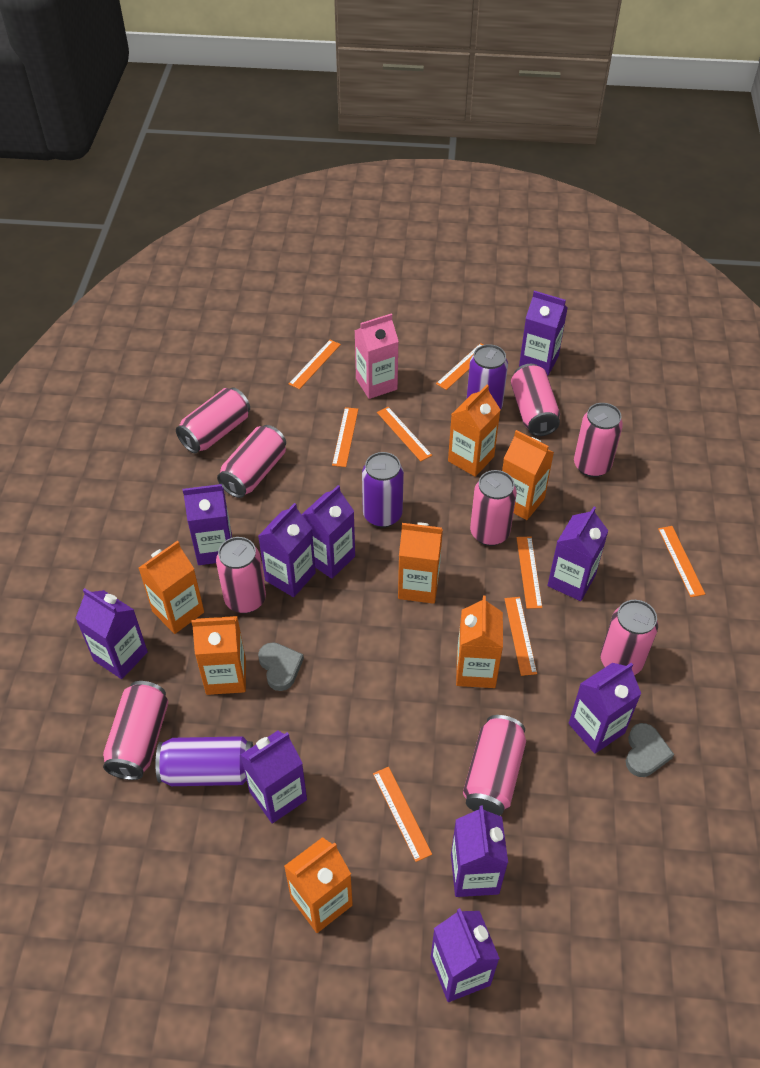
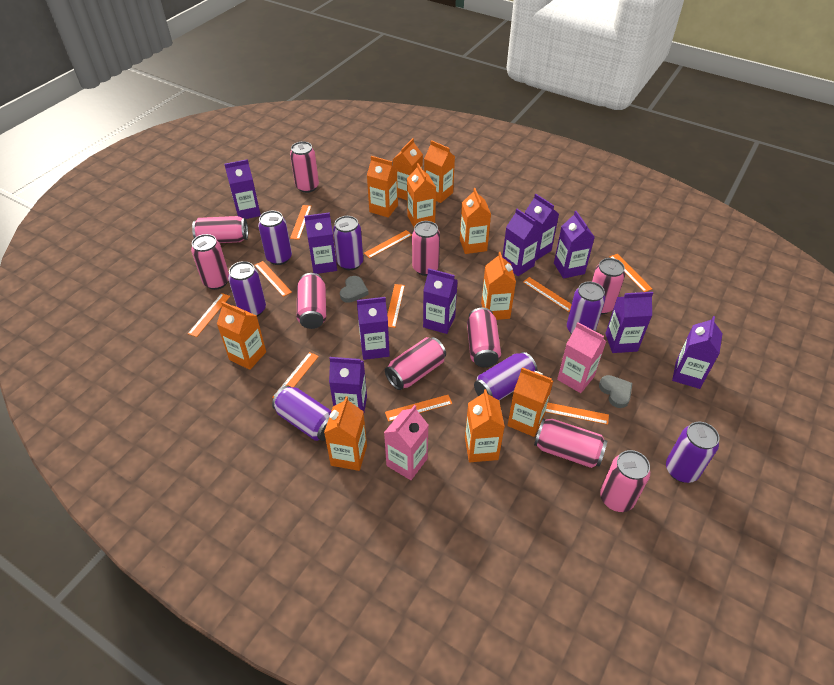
orange carton: 7 -> 10
orange ruler: 8 -> 10
pink can: 9 -> 10
pink carton: 1 -> 2
purple can: 3 -> 7

